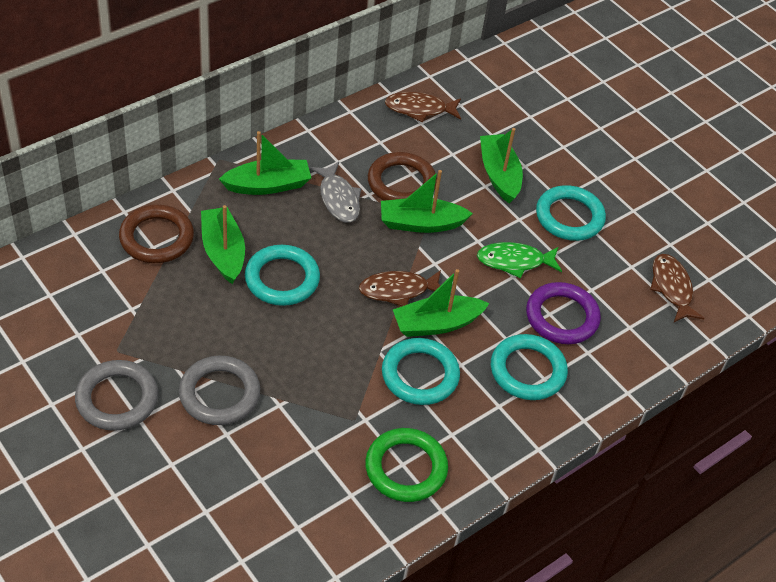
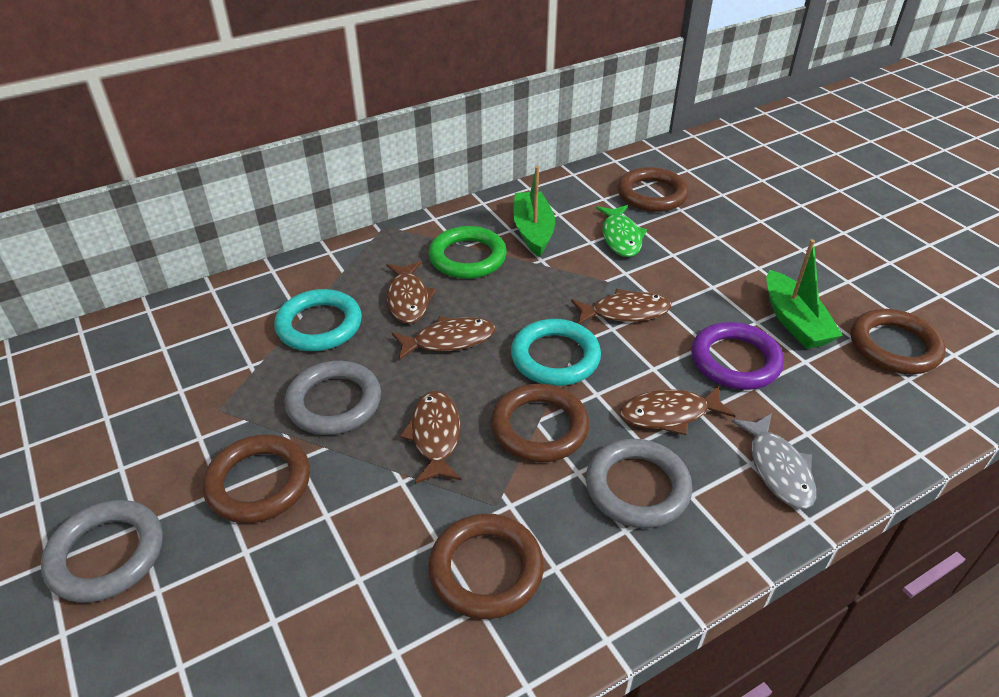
brown fish: 3 -> 5
brown ring: 2 -> 5
green boat: 5 -> 2
grey ring: 2 -> 3
turquoise ring: 4 -> 2

